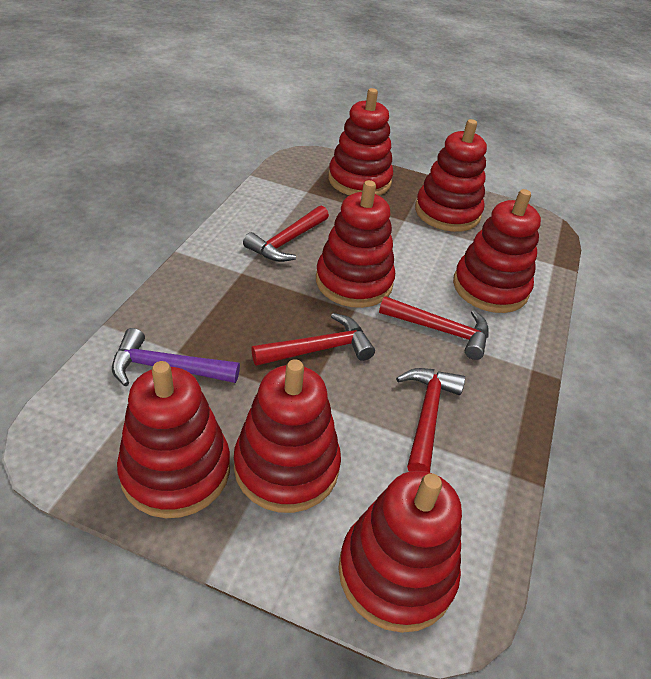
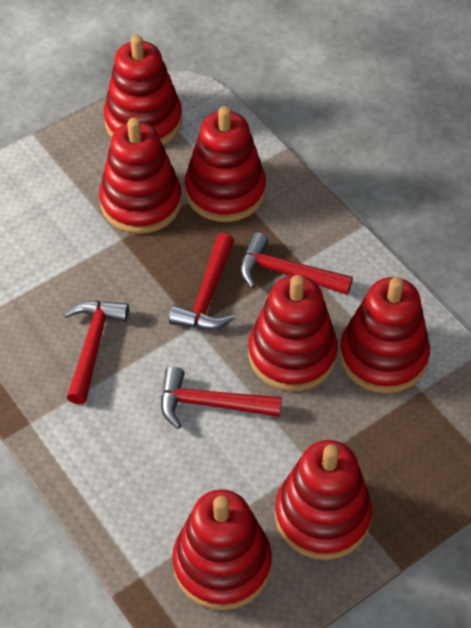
purple hammer: 1 -> 0

